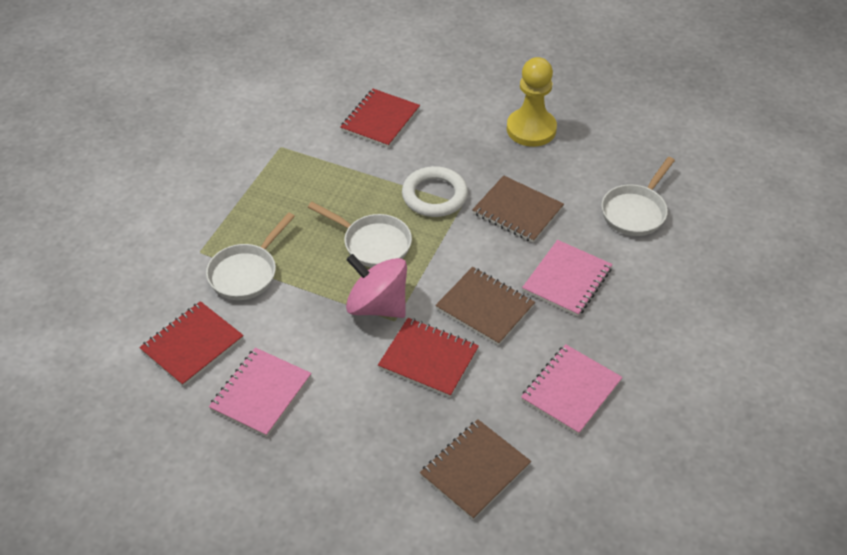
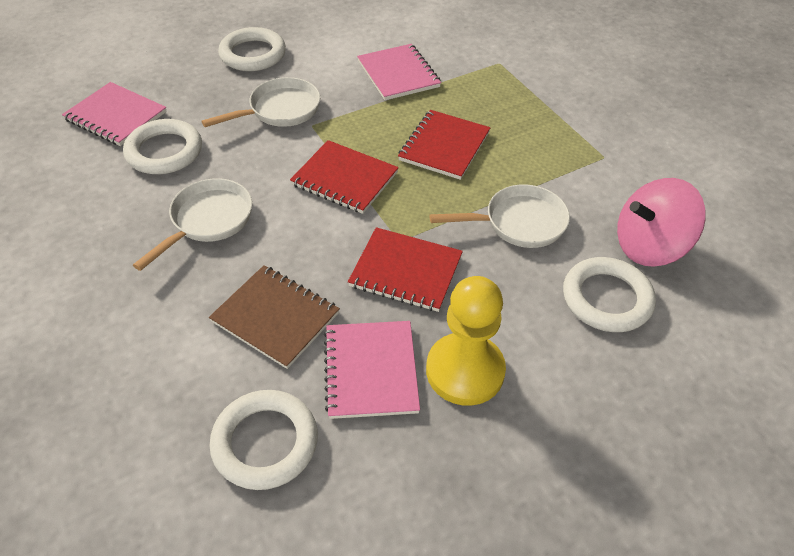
brown notebook: 3 -> 1
white ring: 1 -> 4

